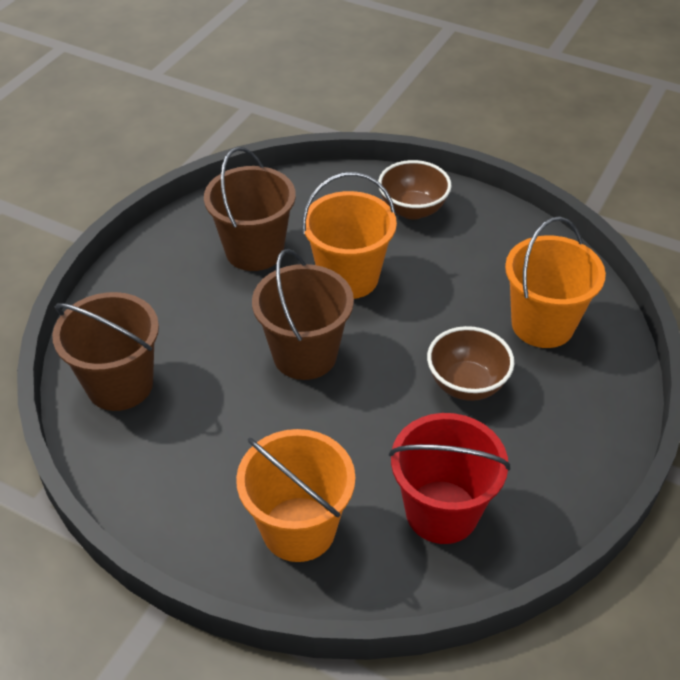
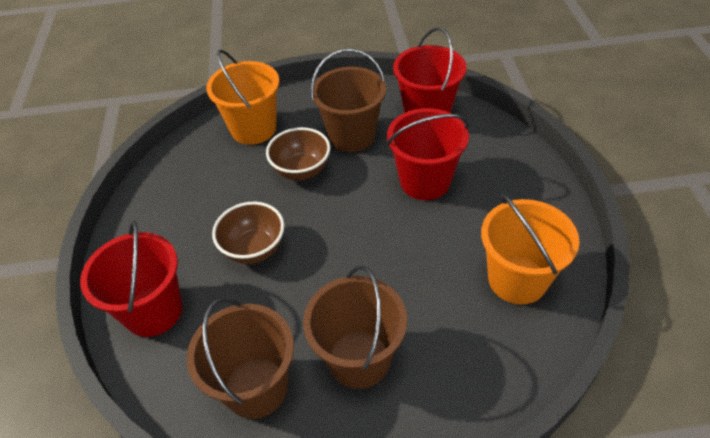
orange bucket: 3 -> 2
red bucket: 1 -> 3

